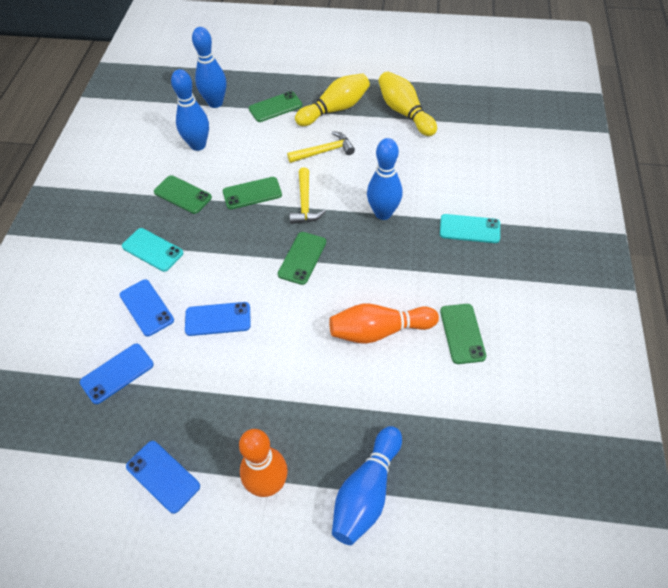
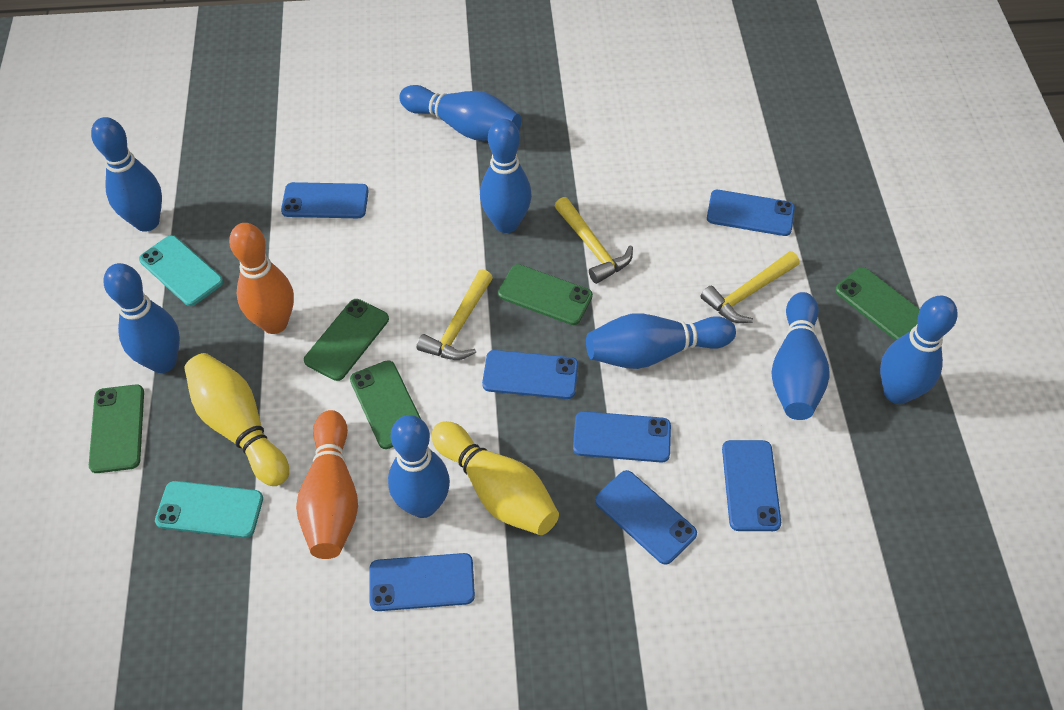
blue bowling pin: 4 -> 8
blue phone: 4 -> 7
yellow hammer: 2 -> 3

